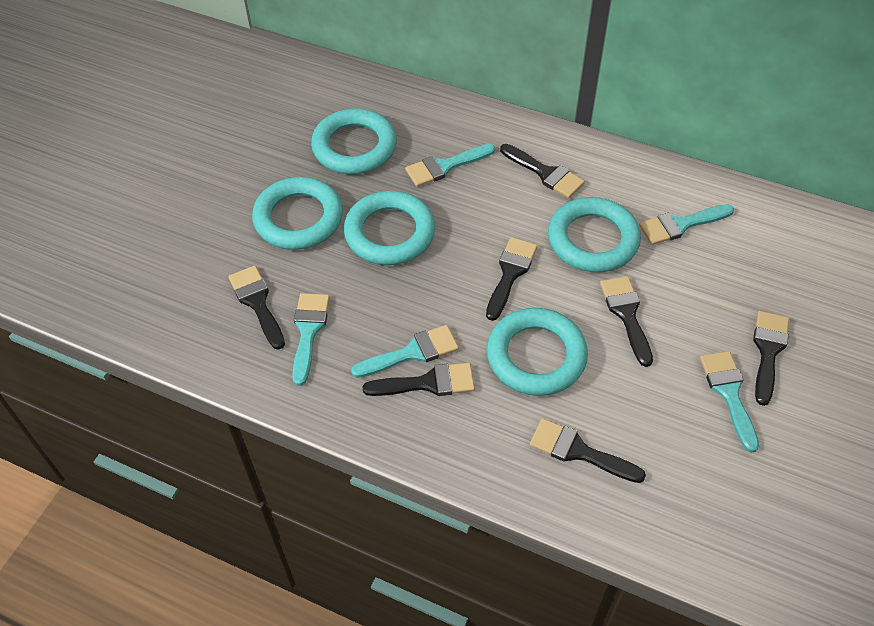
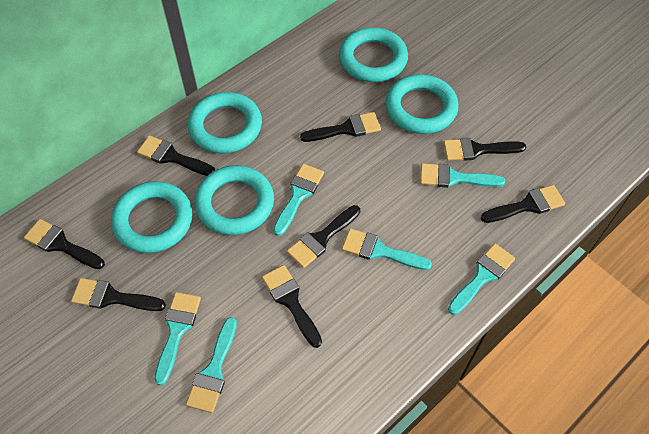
black brush: 7 -> 8
turquoise brush: 5 -> 6

